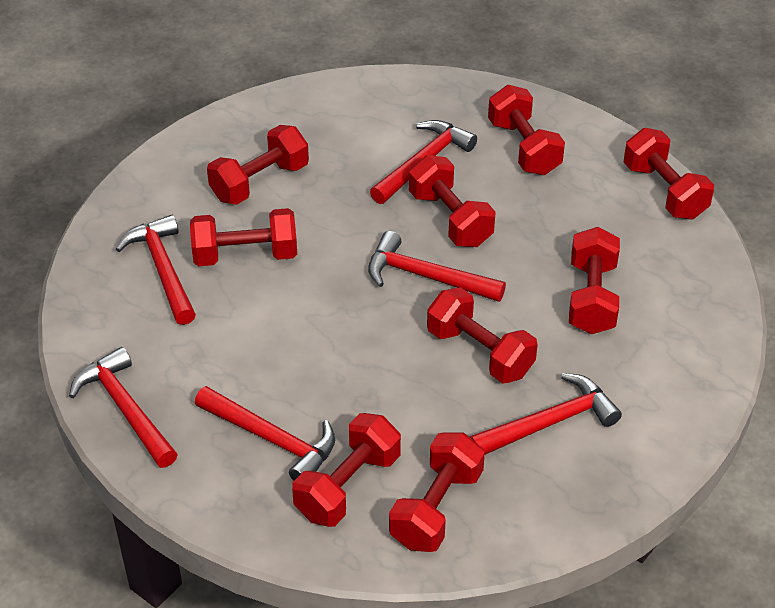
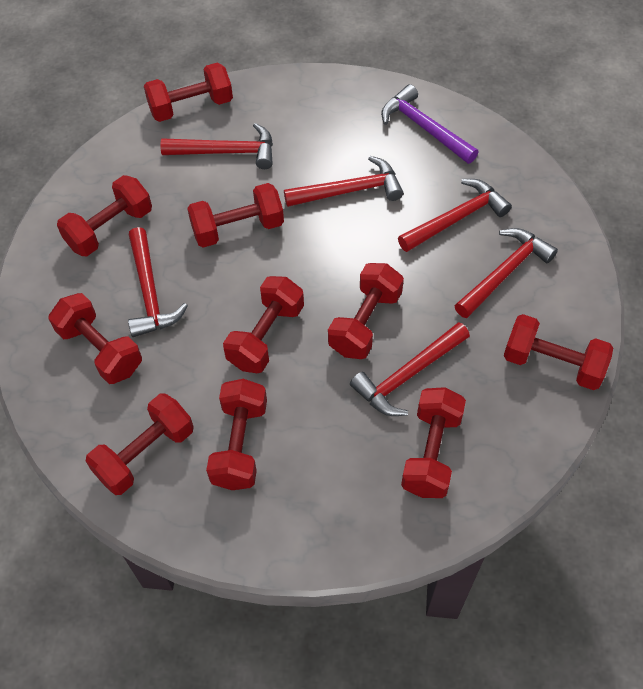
purple hammer: 0 -> 1
red dumbbell: 9 -> 10

